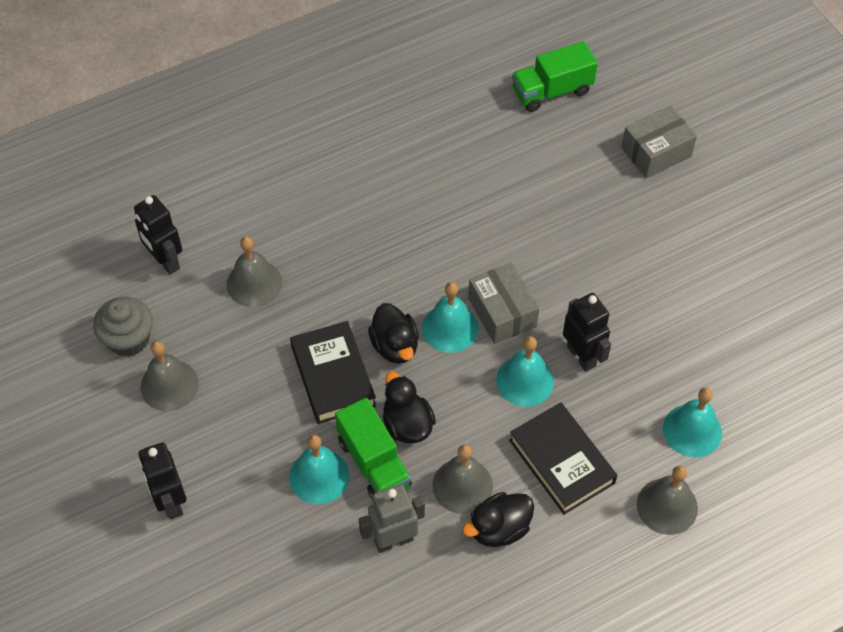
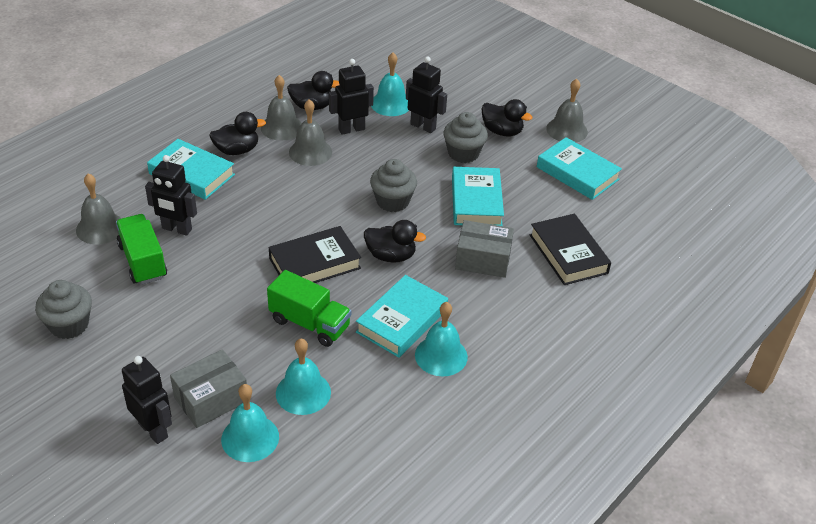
black duck: 3 -> 4
black robot: 3 -> 4
grey cupcake: 1 -> 3
grey robot: 1 -> 0
turquoise book: 0 -> 4

